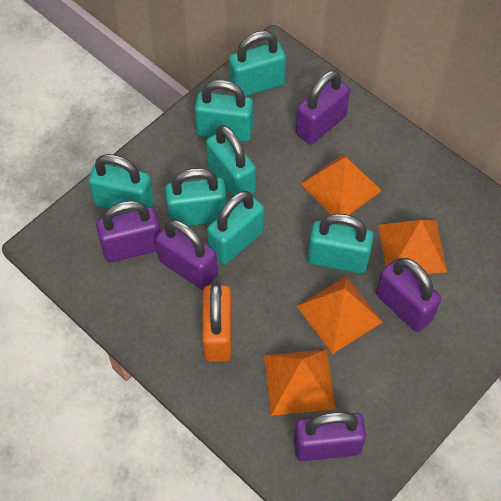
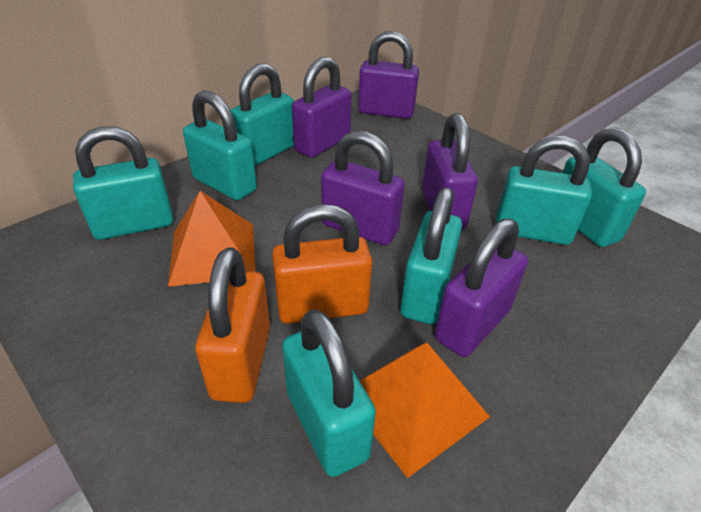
orange padlock: 1 -> 2
orange pyramid: 4 -> 2

